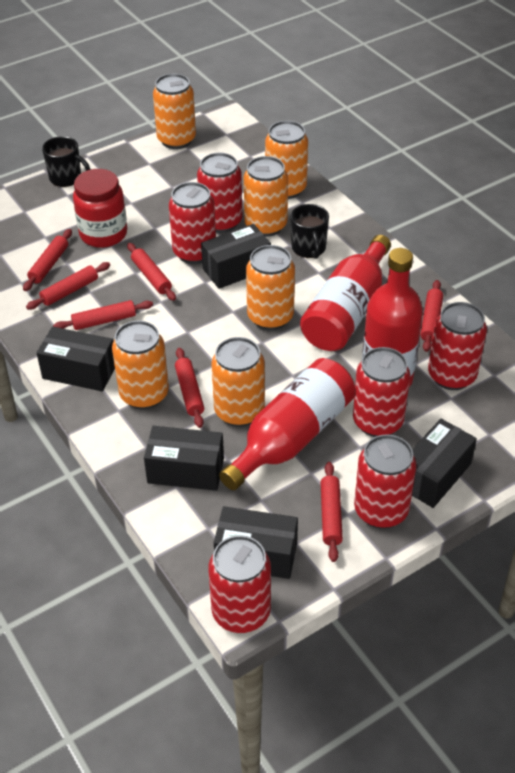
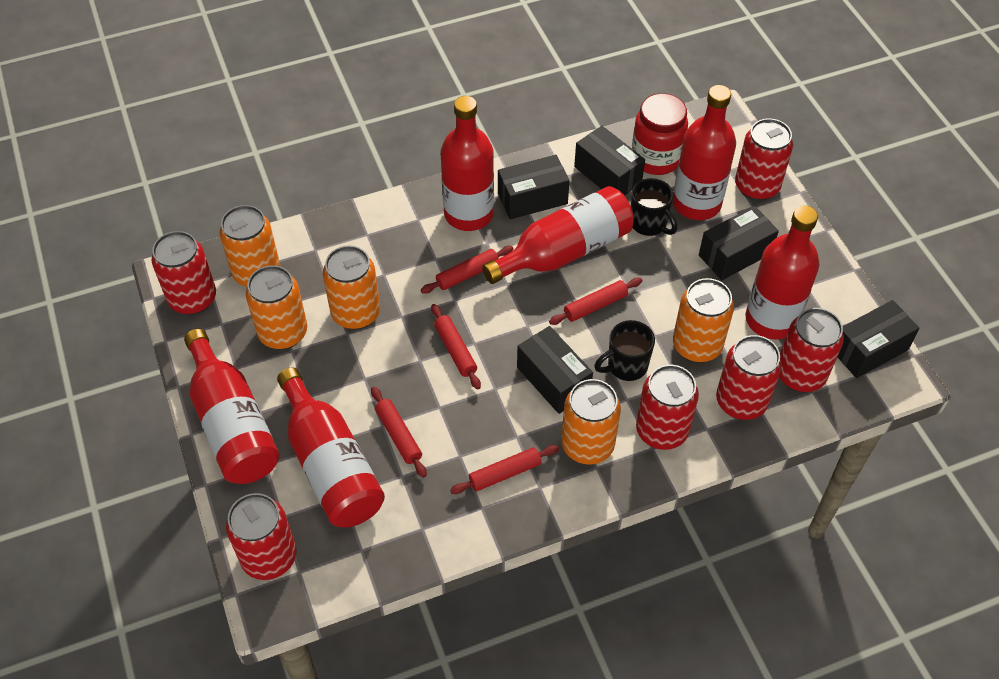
orange can: 6 -> 5
red bottle: 3 -> 6
red rolling pin: 7 -> 5

